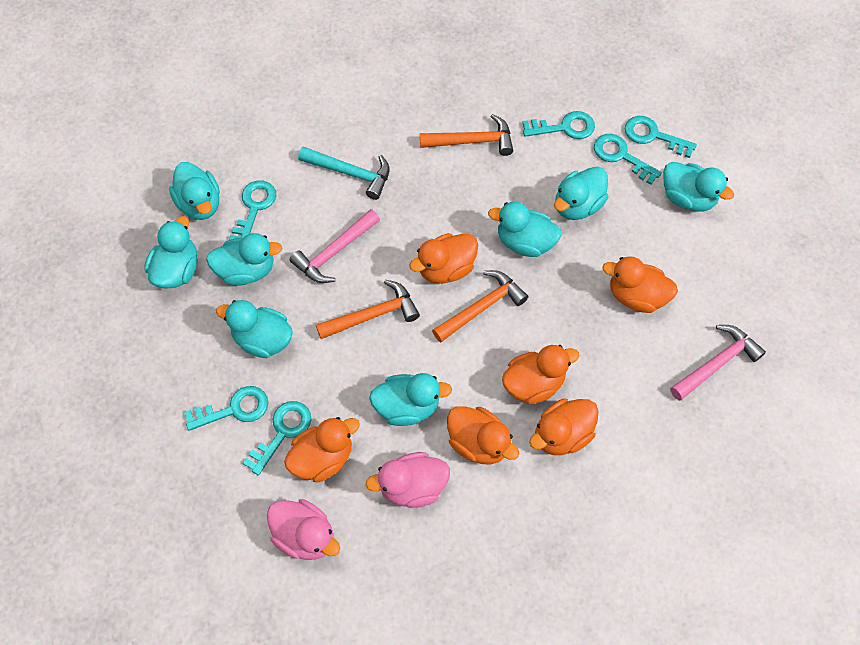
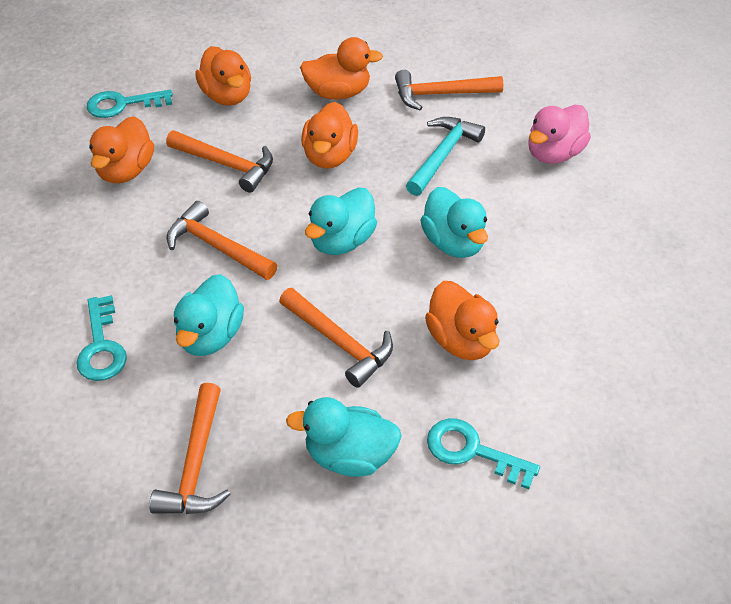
orange duck: 6 -> 5
orange hammer: 3 -> 5
pink duck: 2 -> 1
pink hammer: 2 -> 0
turquoise duck: 8 -> 4
turquoise key: 6 -> 3

